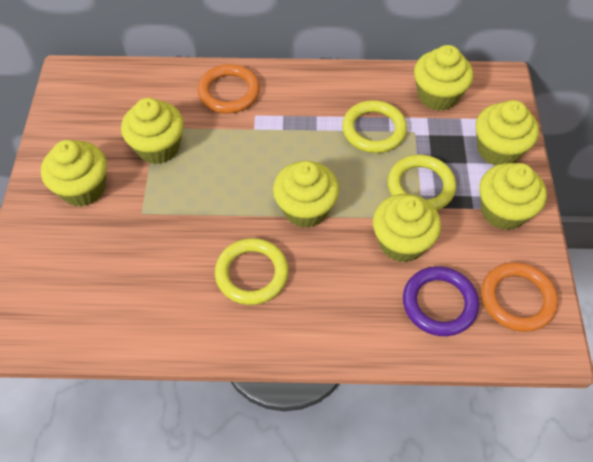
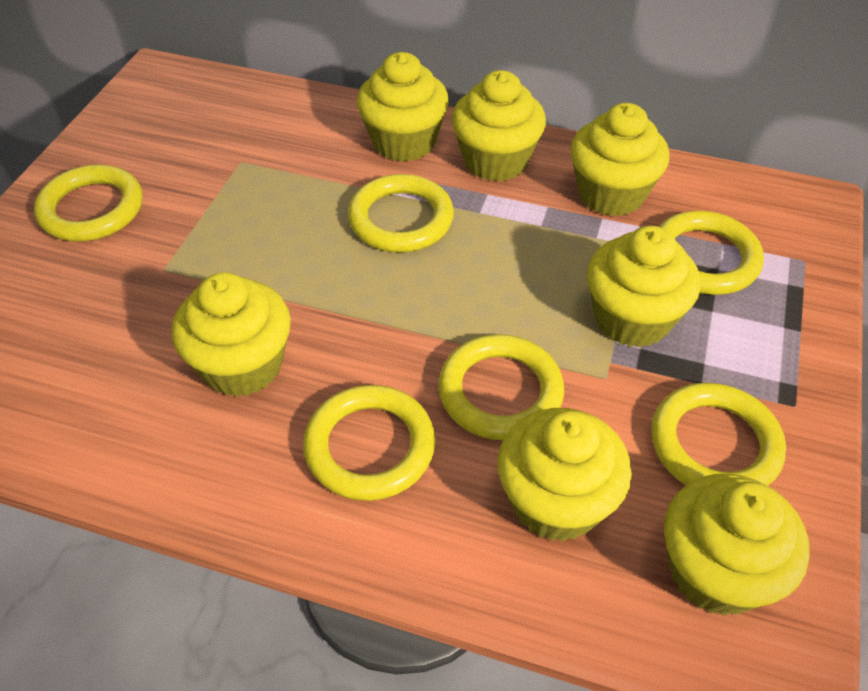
orange ring: 2 -> 0
purple ring: 1 -> 0
yellow ring: 3 -> 6

